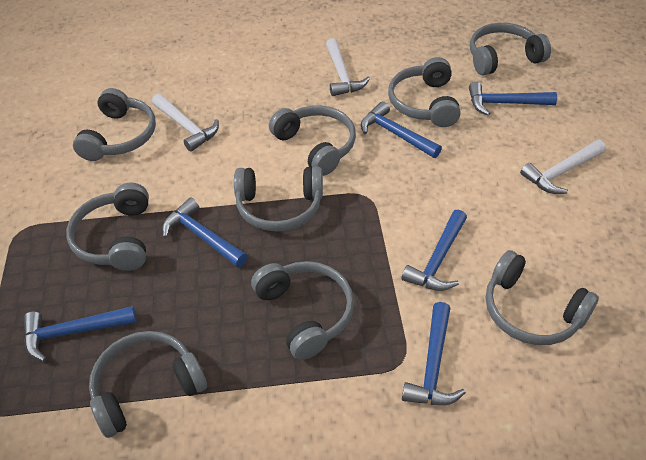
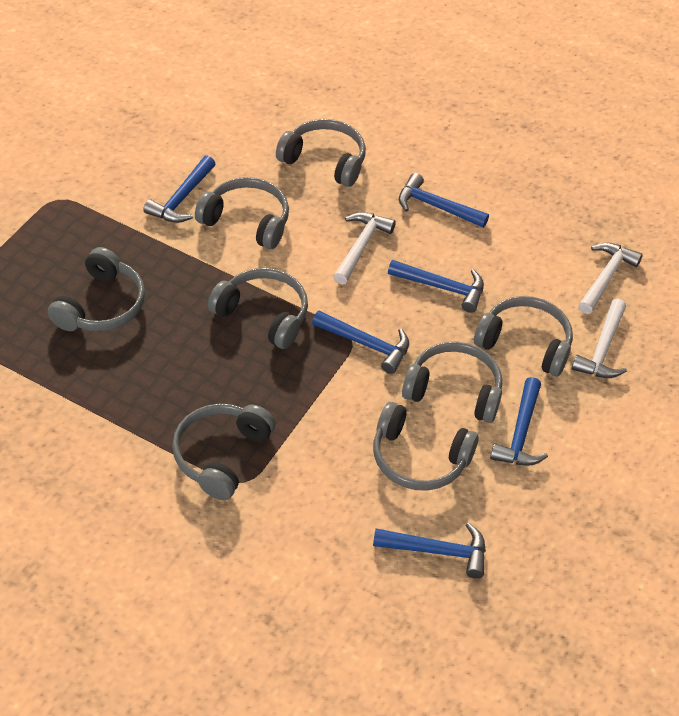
grey headphones: 9 -> 8

